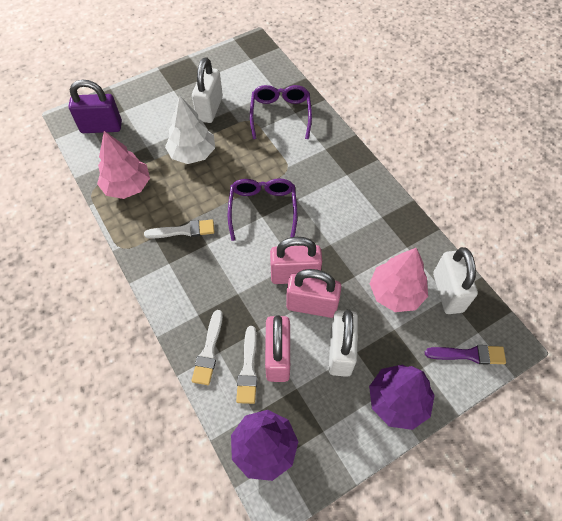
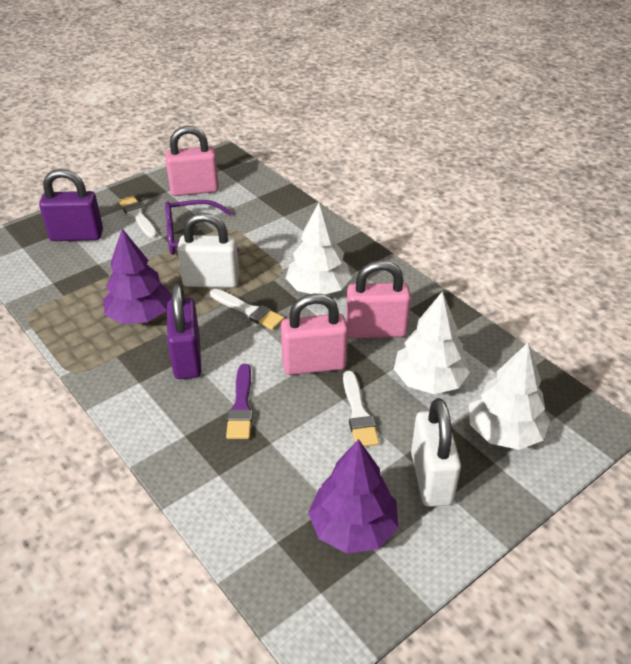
pink tree: 2 -> 0
purple glasses: 2 -> 1
purple padlock: 1 -> 2
white padlock: 3 -> 2
white tree: 1 -> 3

